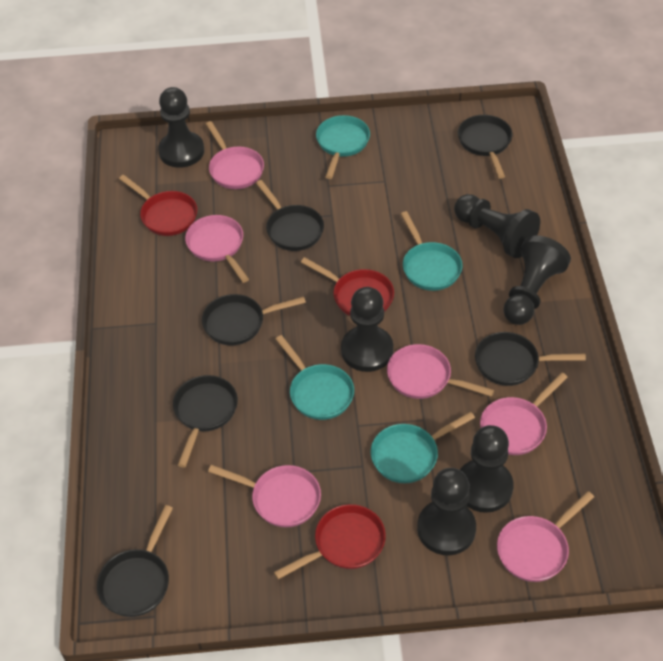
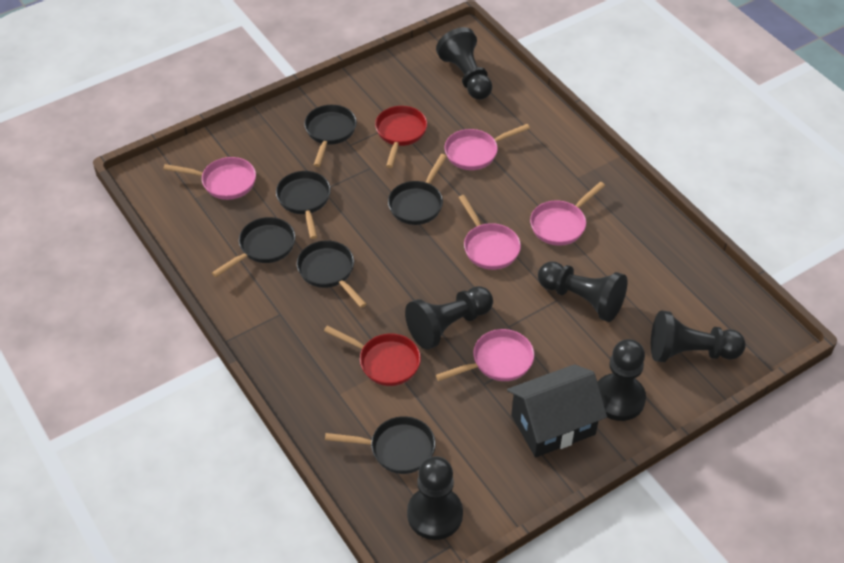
black house: 0 -> 1
pink pan: 6 -> 5
red pan: 3 -> 2
turquoise pan: 4 -> 0

